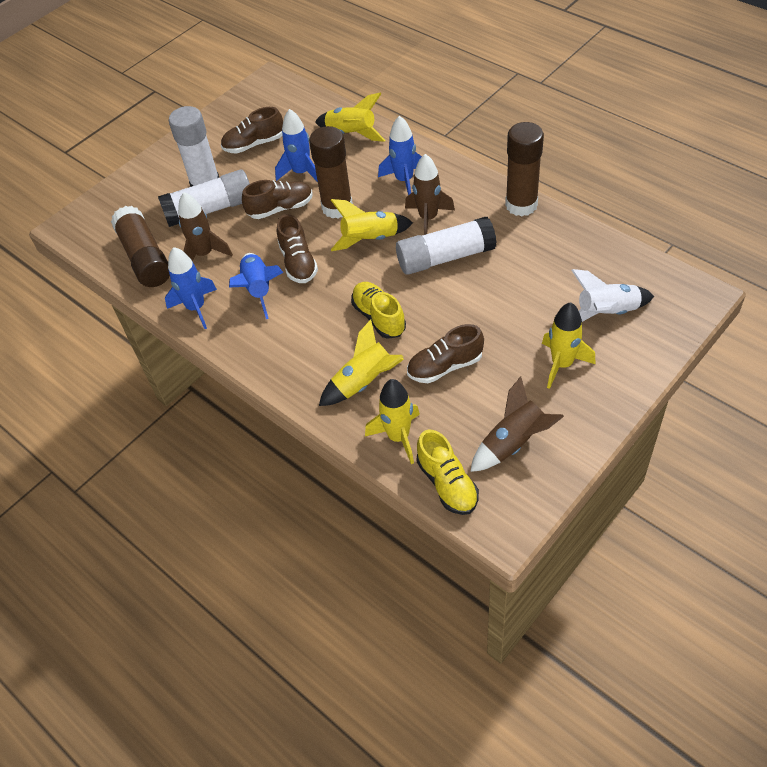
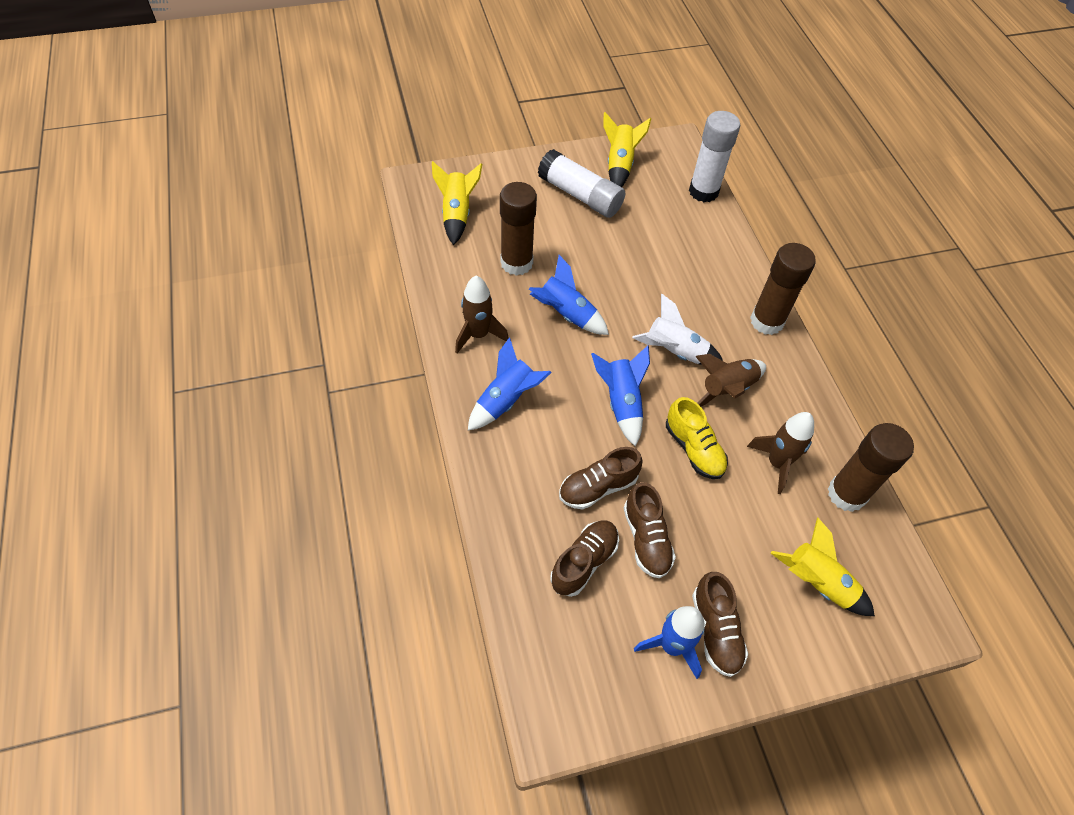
white glue stick: 3 -> 2
yellow rocket: 5 -> 3
yellow shoe: 2 -> 1

